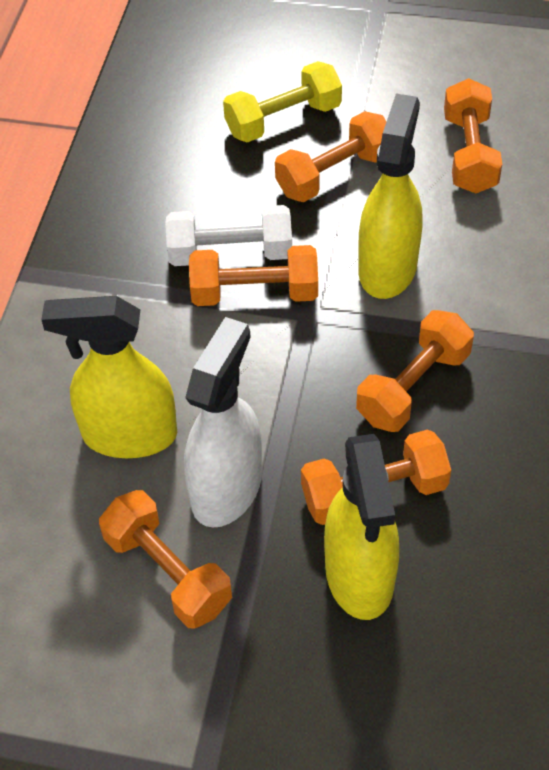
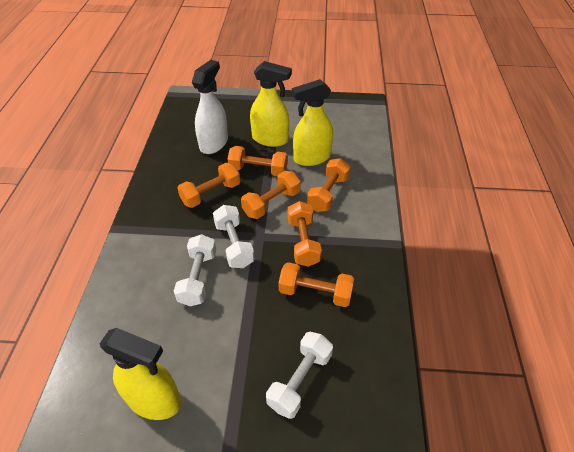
white dumbbell: 1 -> 3
yellow dumbbell: 1 -> 0

